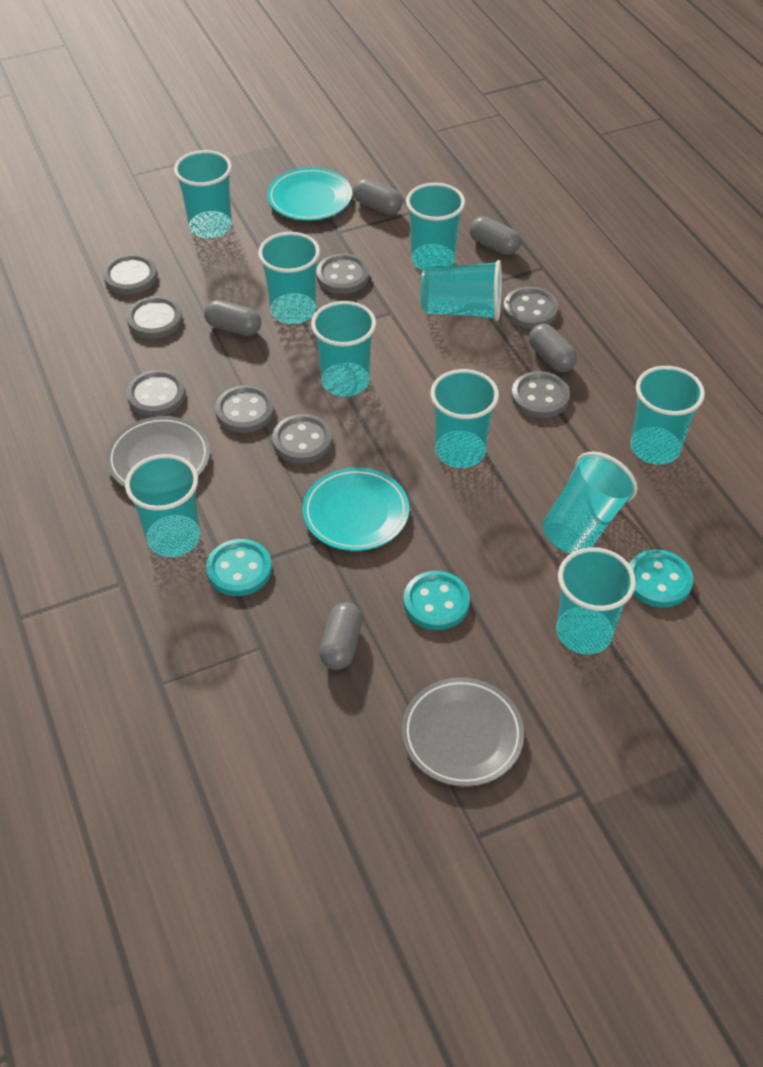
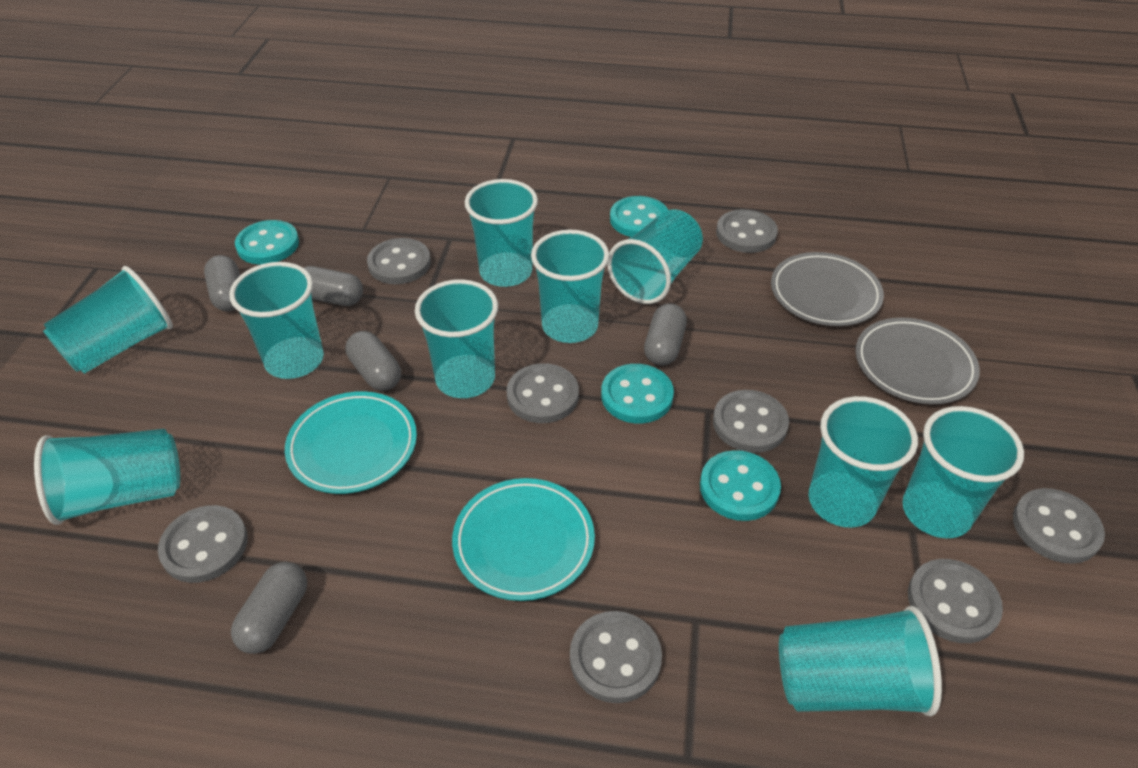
turquoise button: 3 -> 4

